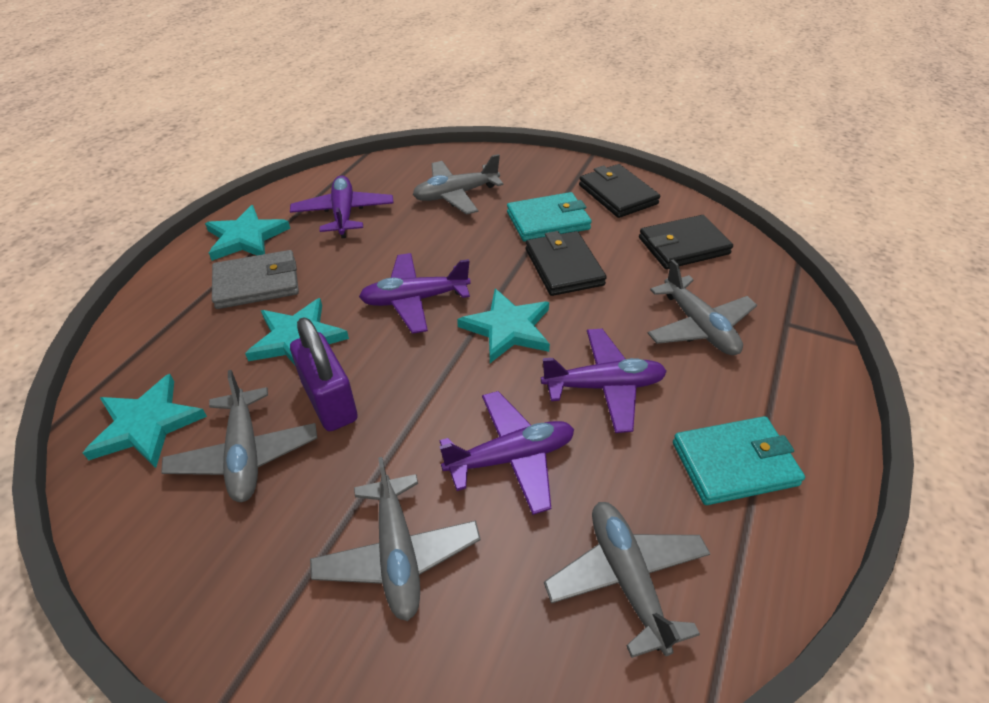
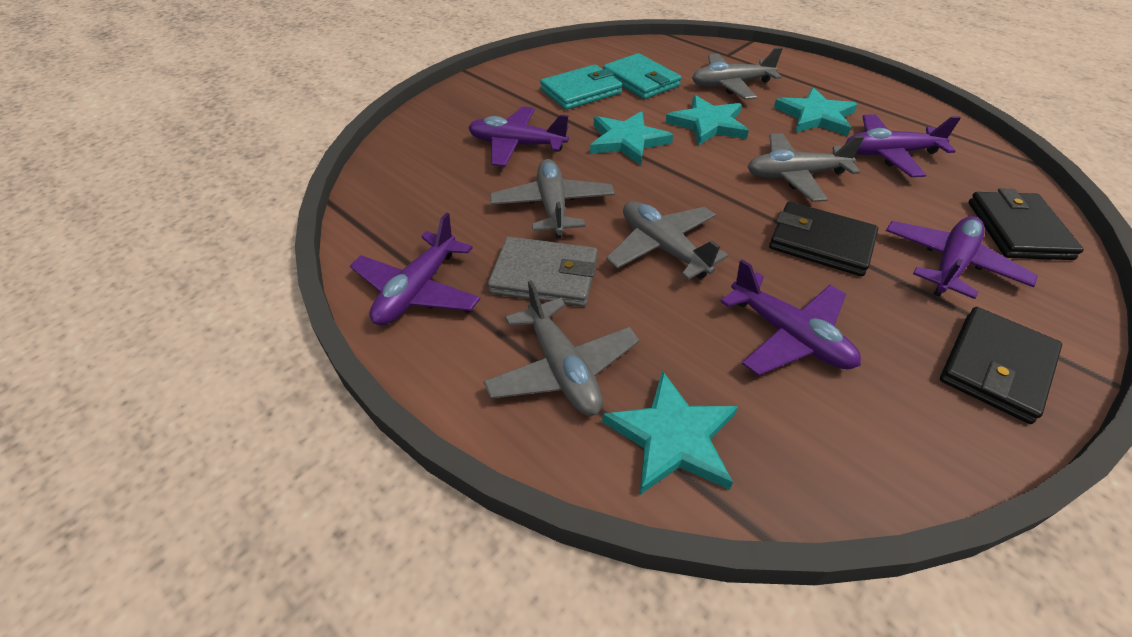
purple padlock: 1 -> 0
purple plane: 4 -> 5

